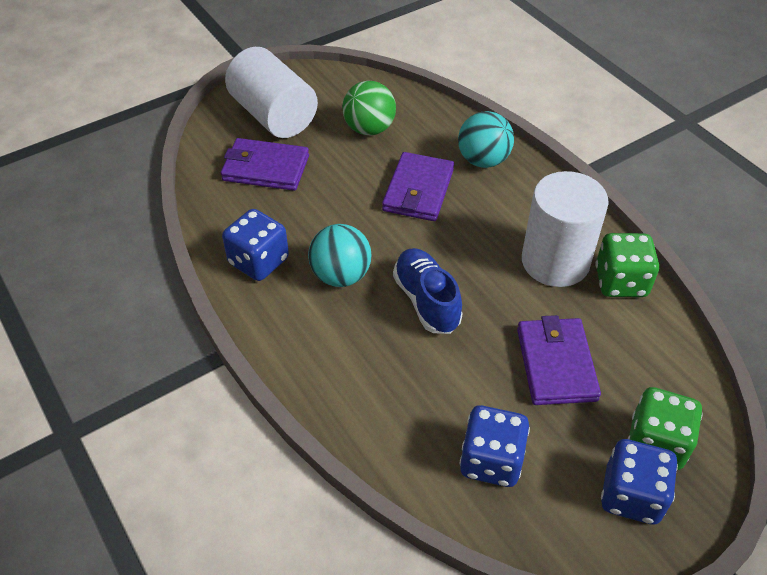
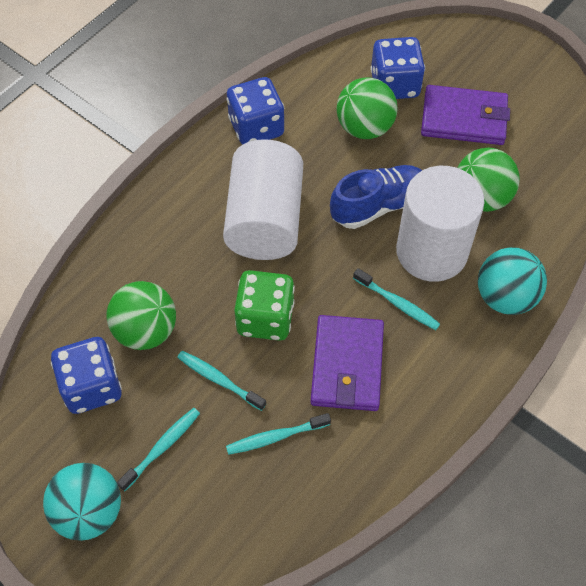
green ball: 1 -> 3
green dice: 2 -> 1
purple wallet: 3 -> 2
turquoise toothbrush: 0 -> 4

